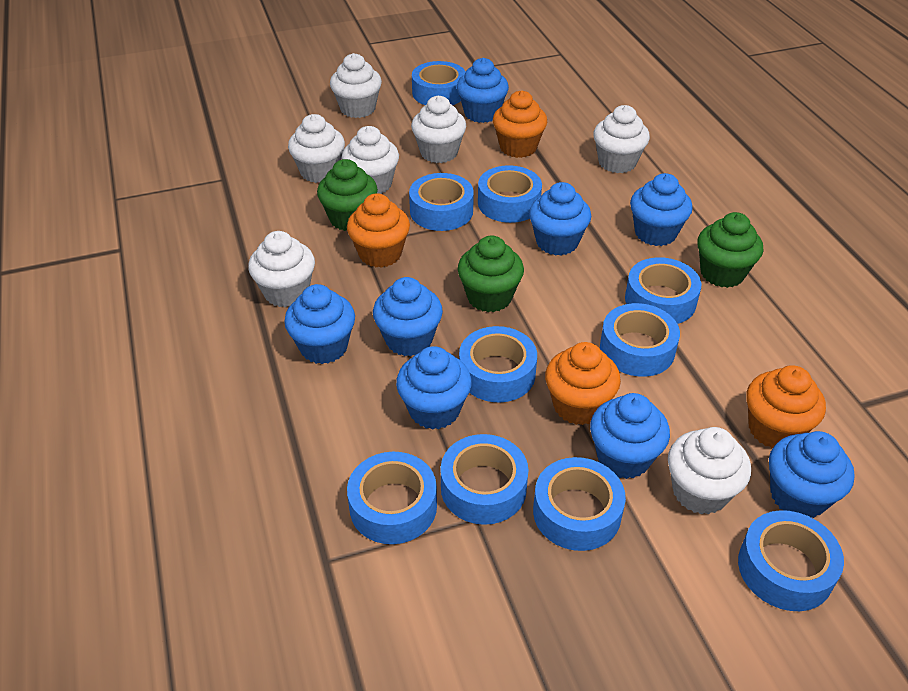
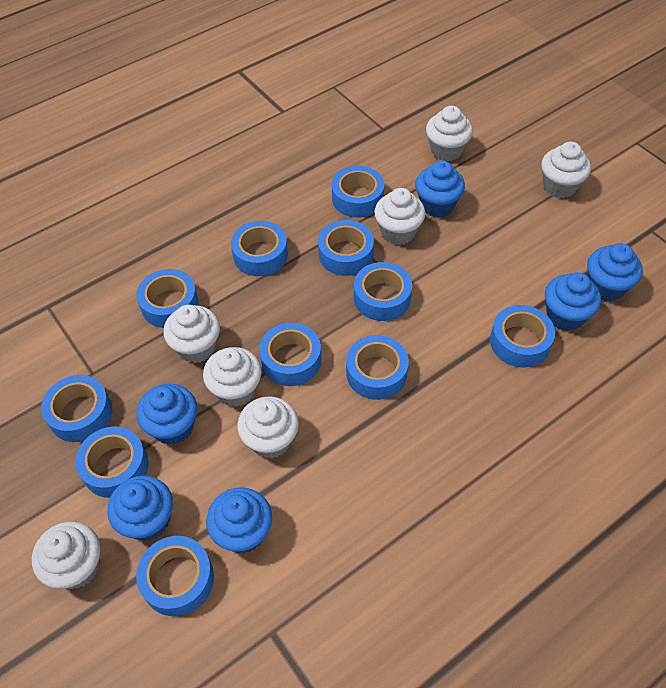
blue cupcake: 8 -> 6
blue tape: 10 -> 11
green cupcake: 3 -> 0
orange cupcake: 4 -> 0

